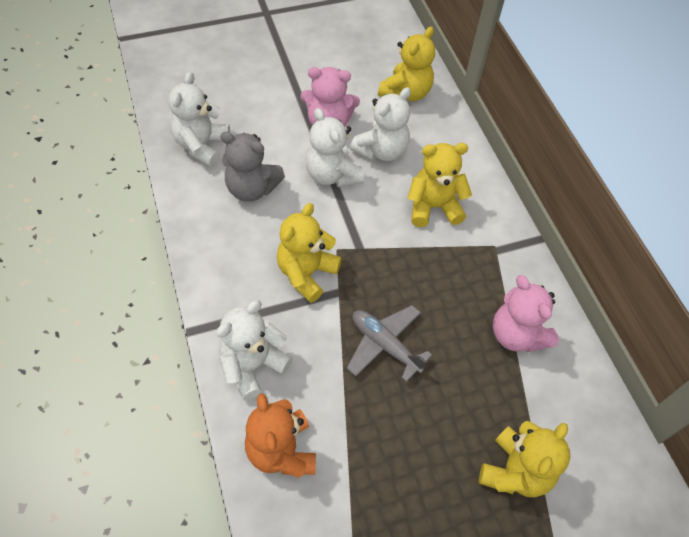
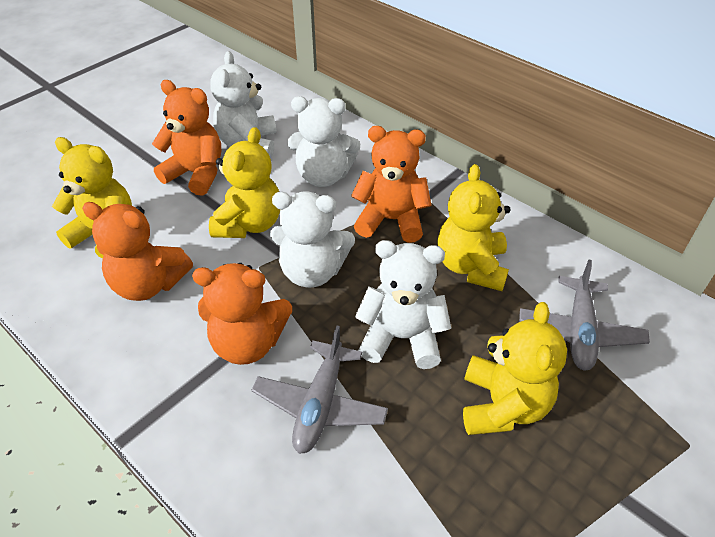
grey plane: 1 -> 2
grey teddy bear: 1 -> 0
orange teddy bear: 1 -> 4
pink teddy bear: 2 -> 0

